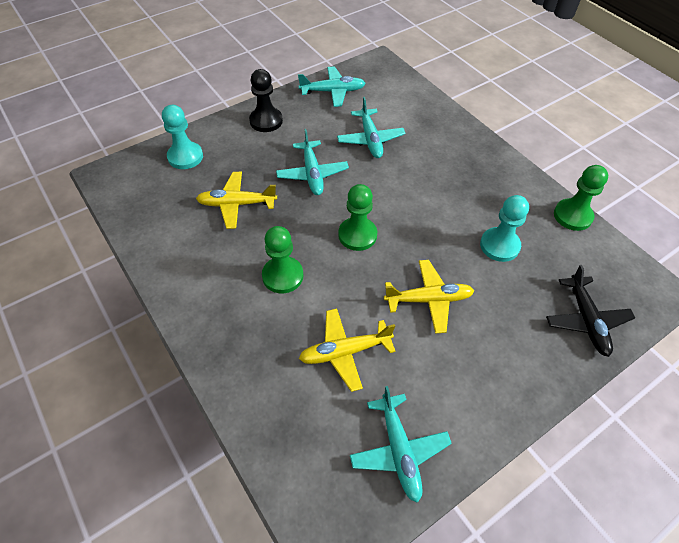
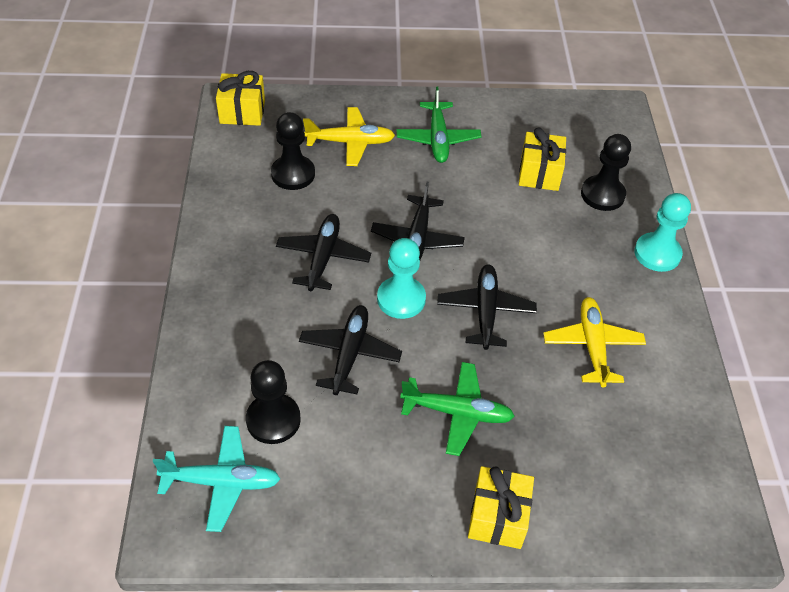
black pawn: 1 -> 3
black plane: 1 -> 4
green pawn: 3 -> 0
green plane: 0 -> 2
turquoise plane: 4 -> 1
yellow gift: 0 -> 3
yellow plane: 3 -> 2

